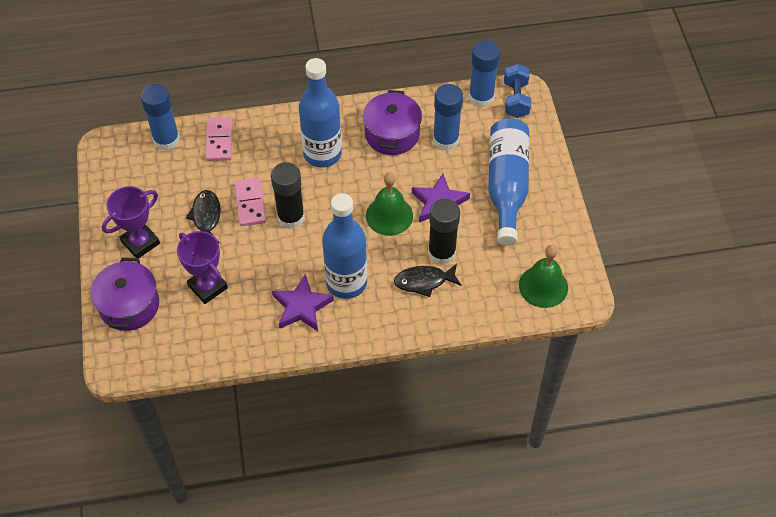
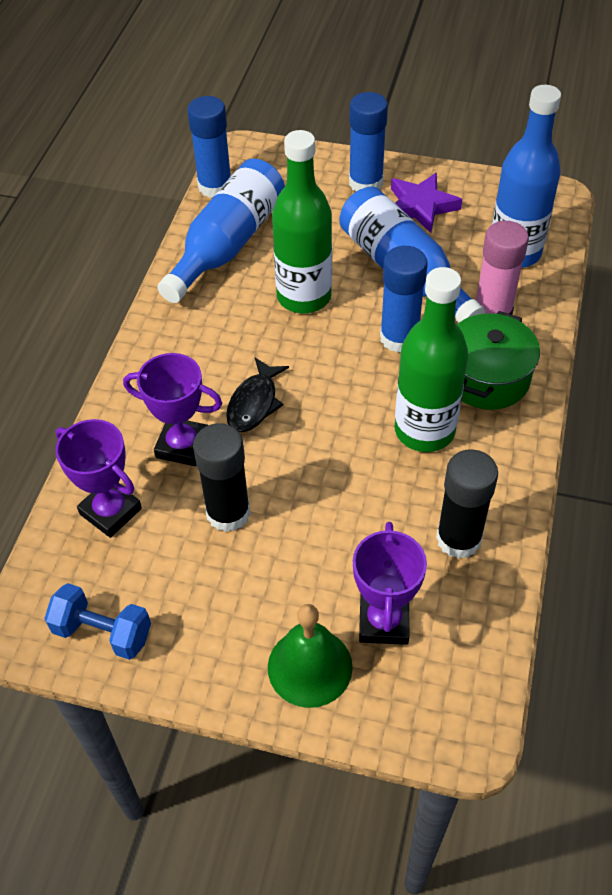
black fish: 2 -> 1
green bell: 2 -> 1
green bottle: 0 -> 2
green pot: 0 -> 1
pink domino: 2 -> 0
pink glue stick: 0 -> 1
purple pot: 2 -> 0
purple star: 2 -> 1
purple trophy: 2 -> 3

